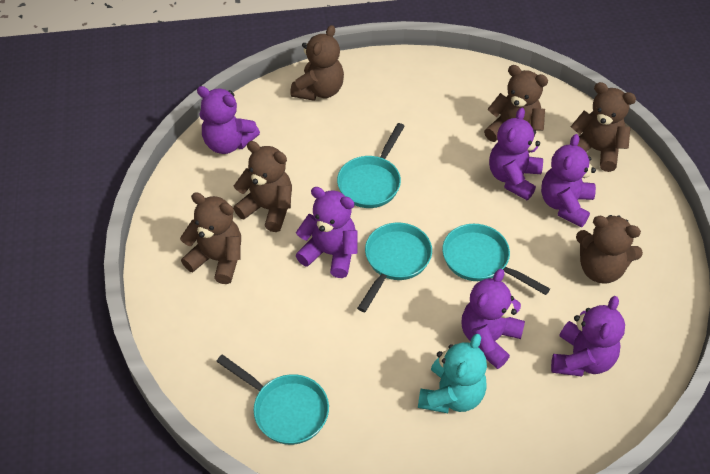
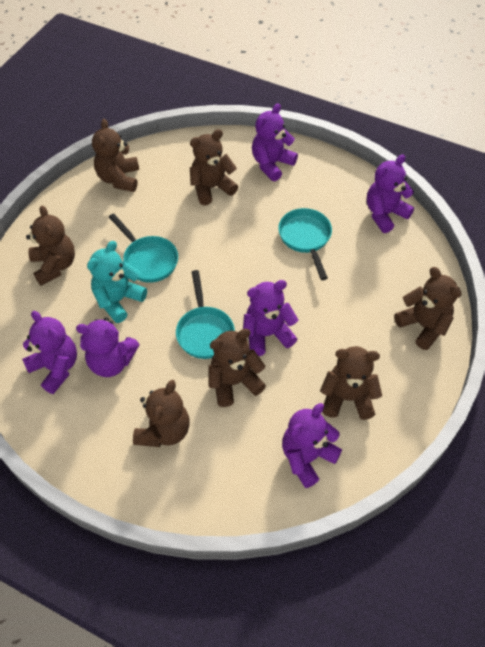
brown teddy bear: 6 -> 7
turquoise pan: 4 -> 3

